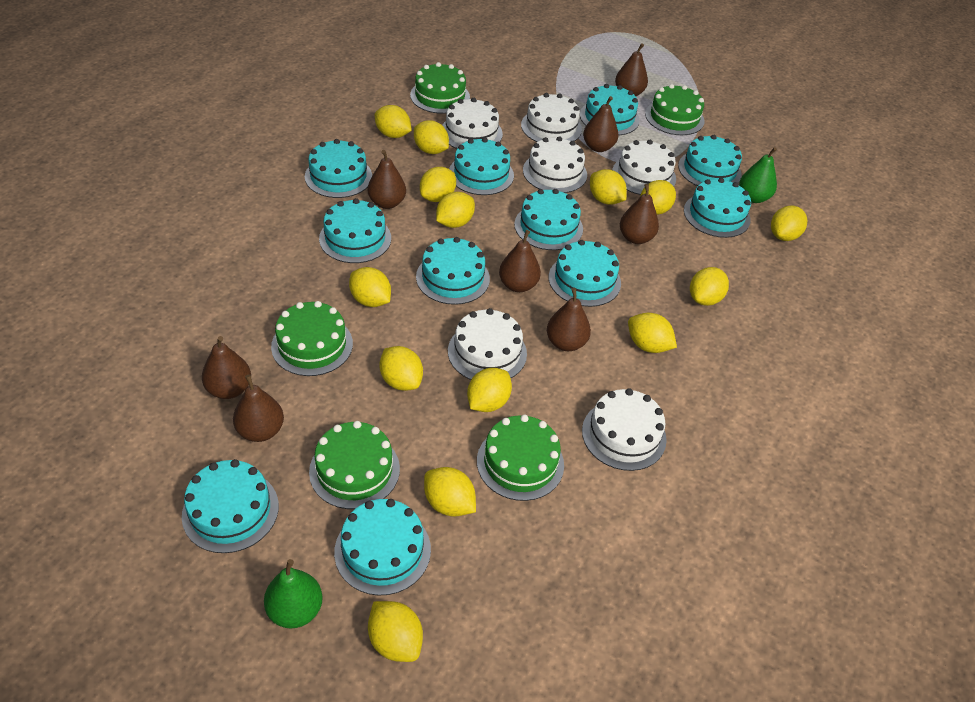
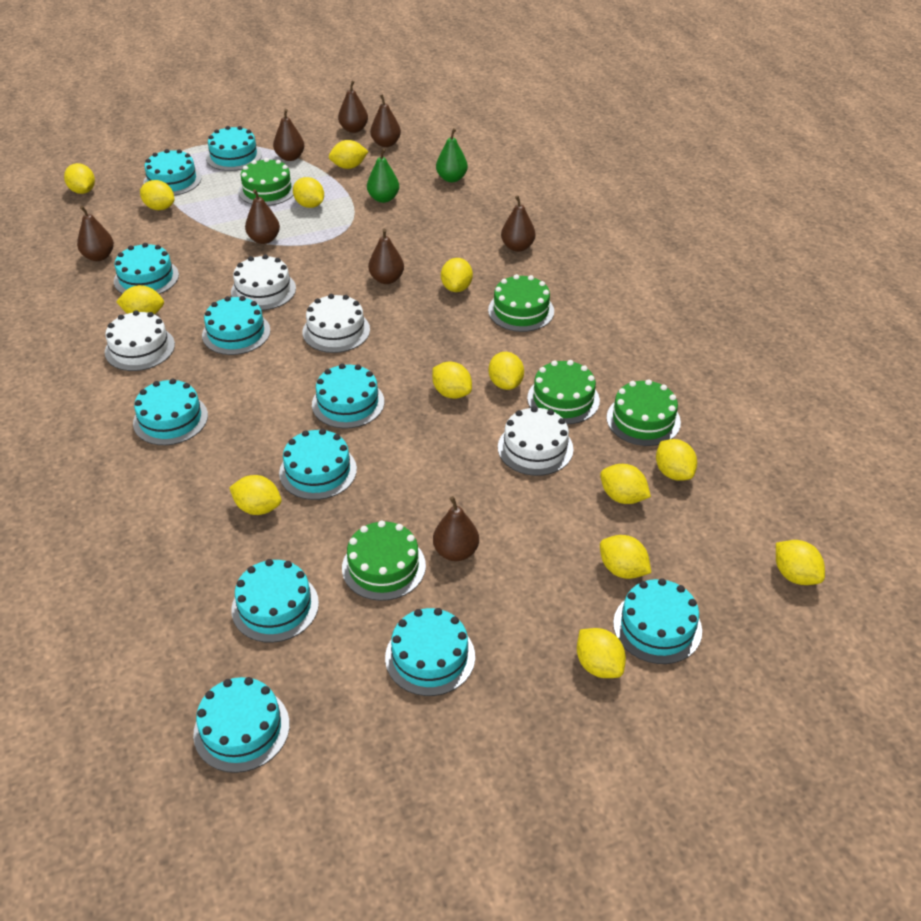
white cake: 6 -> 4

